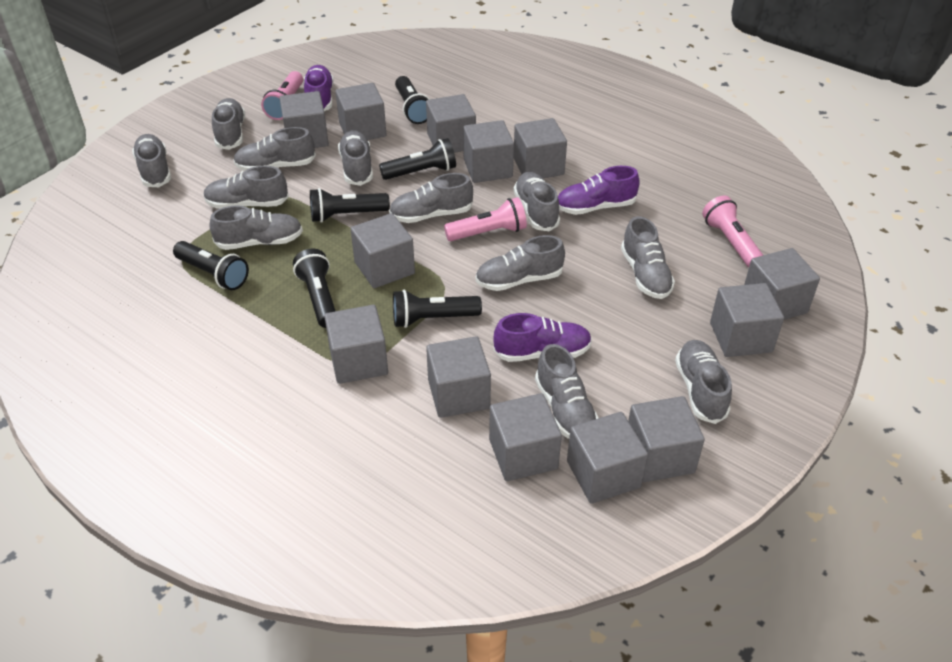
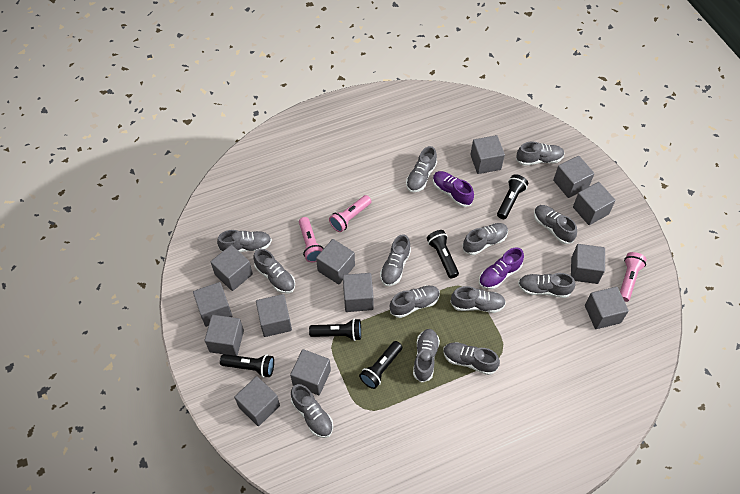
black flashlight: 6 -> 5
grey shoe: 12 -> 13
purple shoe: 3 -> 2

